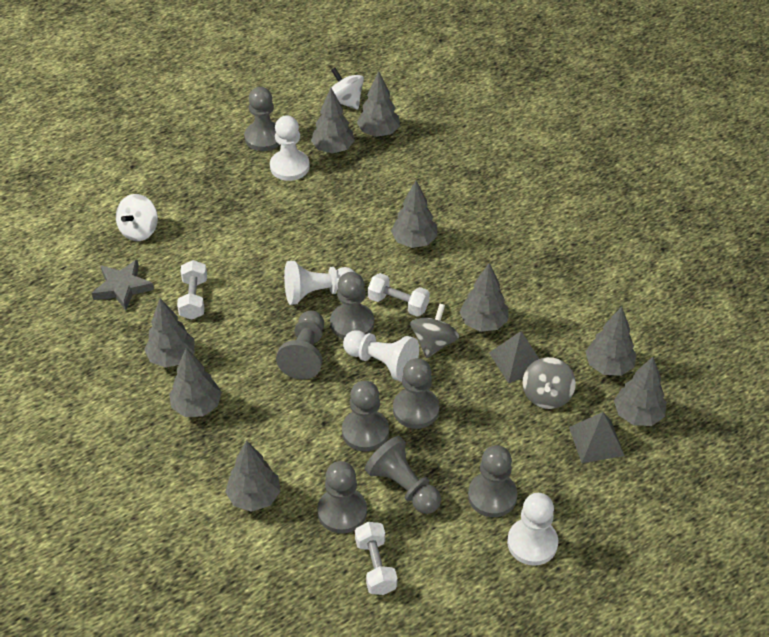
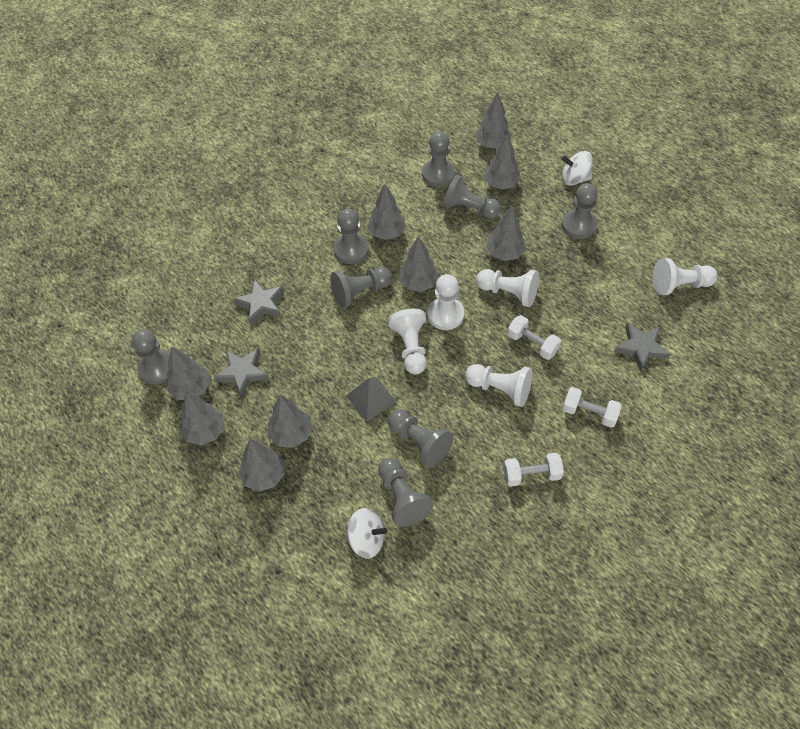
grey pyramid: 2 -> 1
grey spinning top: 2 -> 0
grey star: 1 -> 3
white pawn: 4 -> 5

